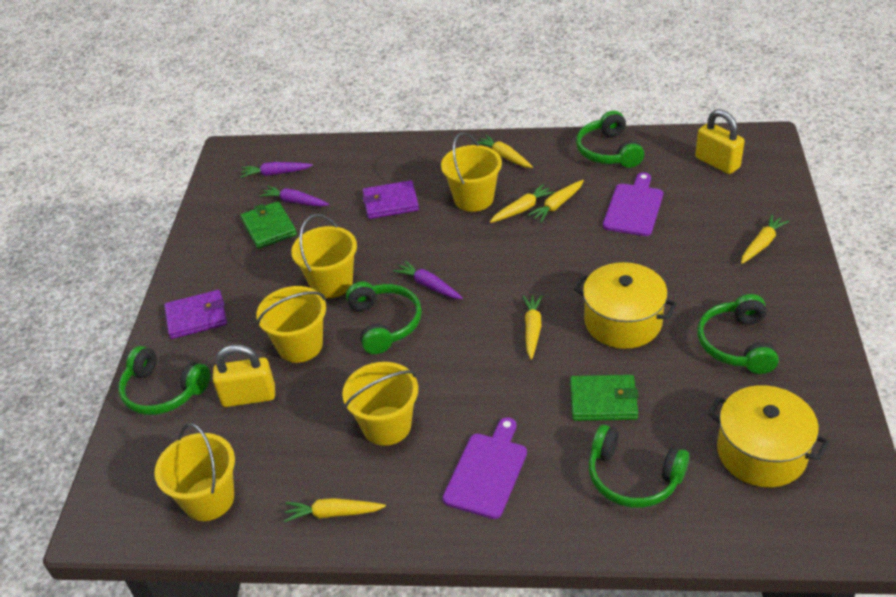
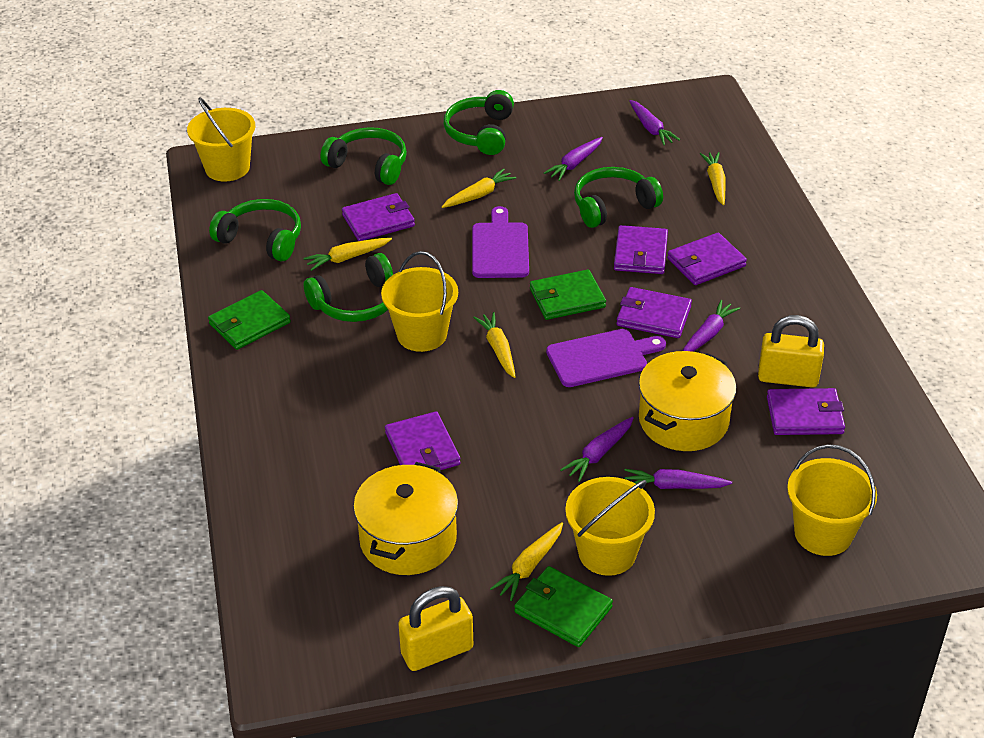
green wallet: 2 -> 3
purple carrot: 3 -> 5
purple wallet: 2 -> 6
yellow bucket: 5 -> 4
yellow carrot: 6 -> 5

